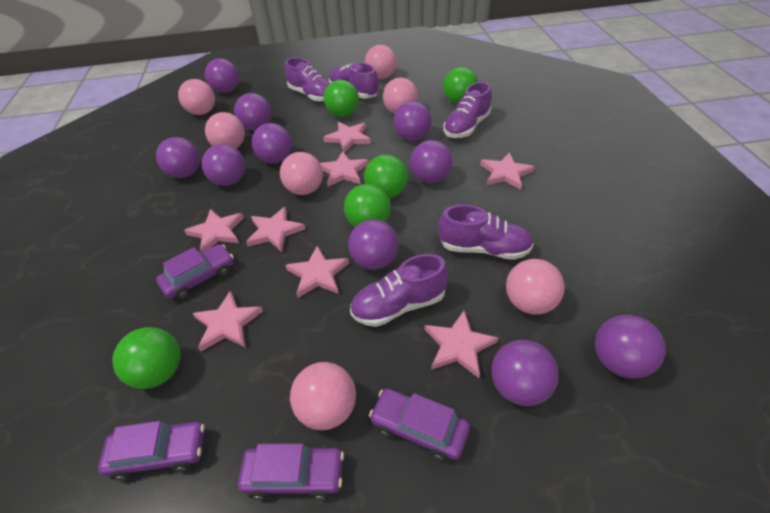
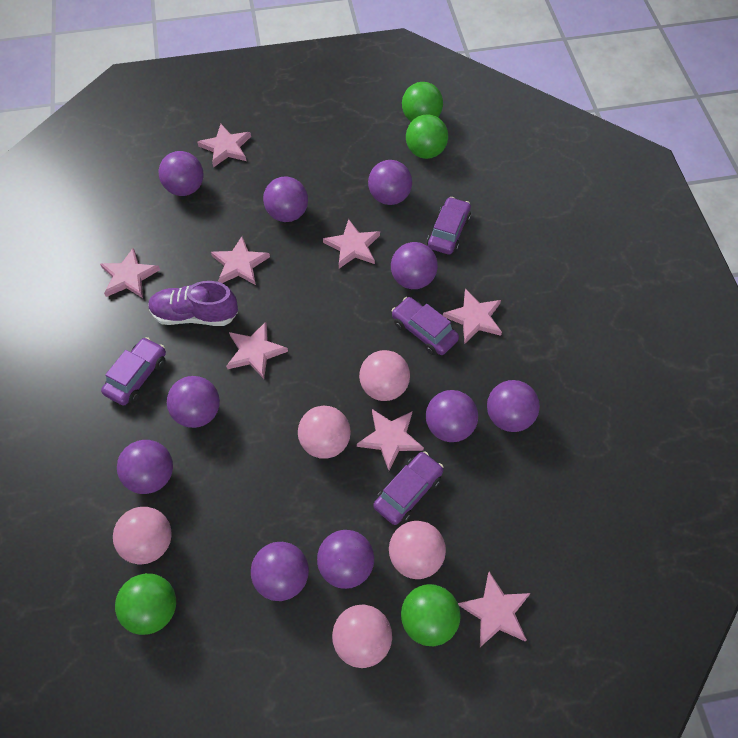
green ball: 5 -> 4
pink ball: 7 -> 5
purple shoe: 5 -> 1

